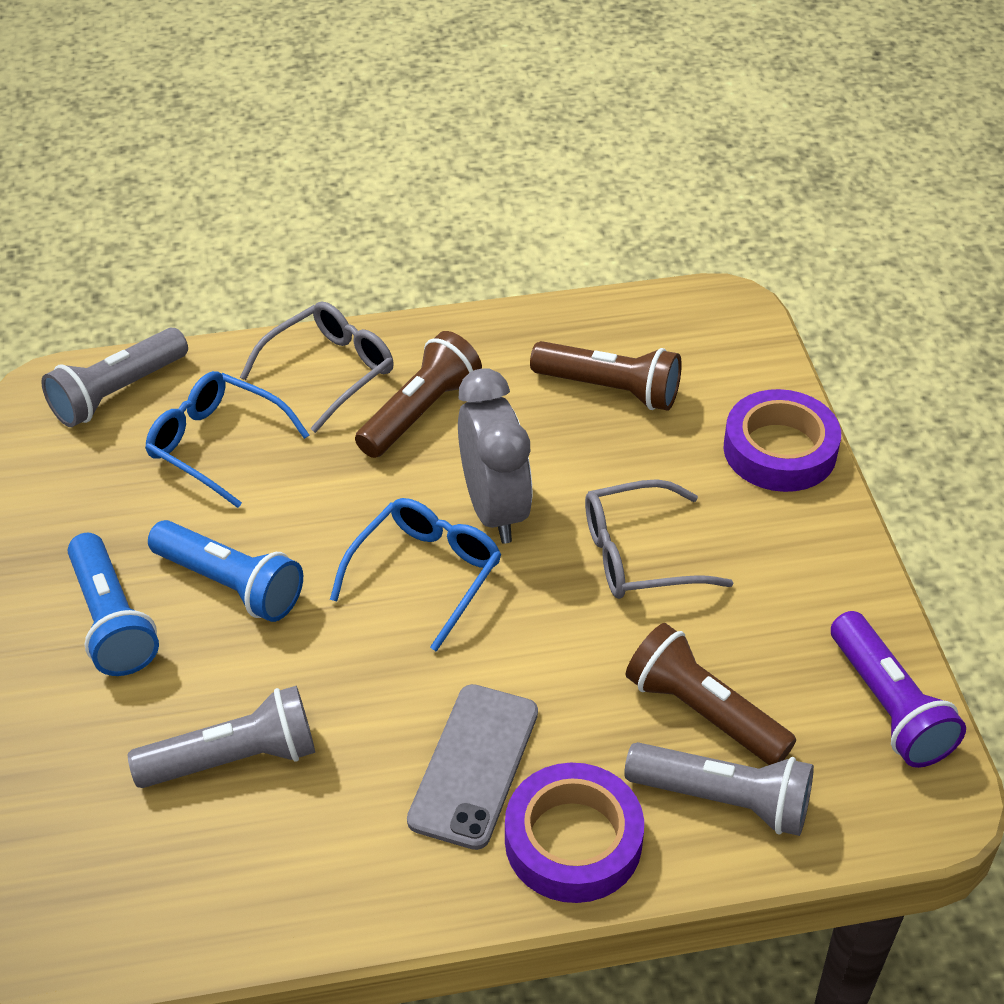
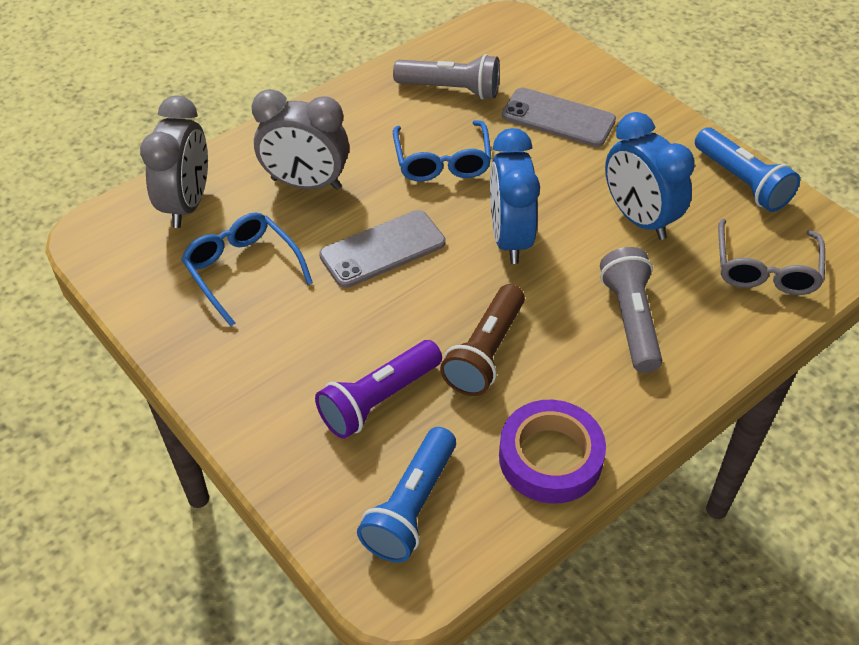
blue clock: 0 -> 2
brown flashlight: 3 -> 1
grey clock: 1 -> 2
grey flashlight: 3 -> 2
grey glasses: 2 -> 1
grey phone: 1 -> 2
purple tape: 2 -> 1

